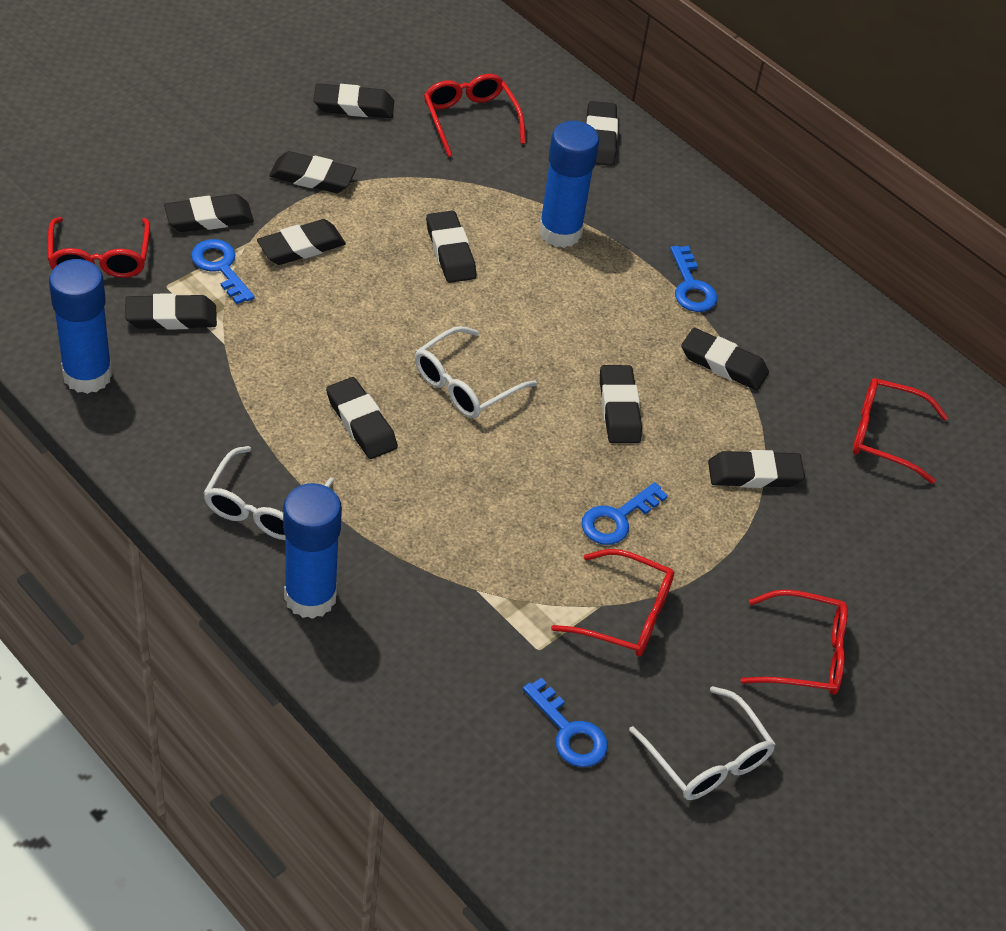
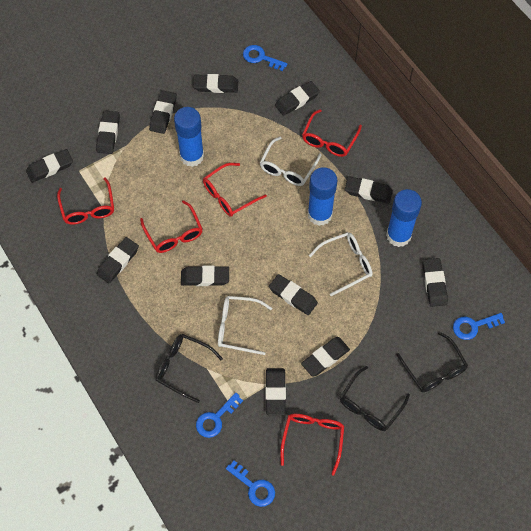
black eraser: 11 -> 12
black glasses: 0 -> 3

